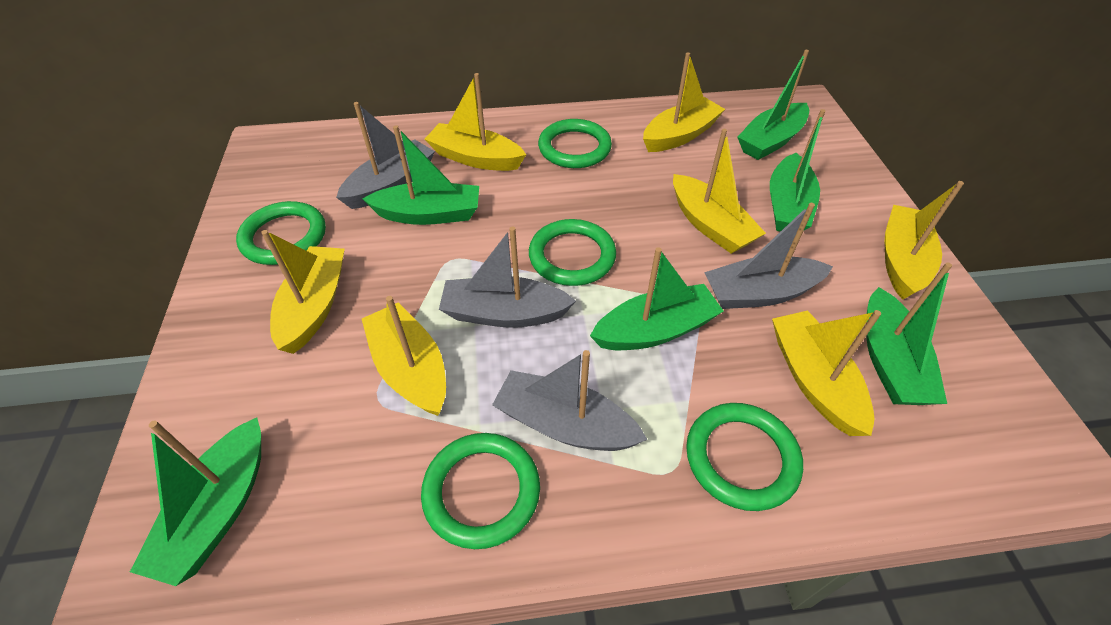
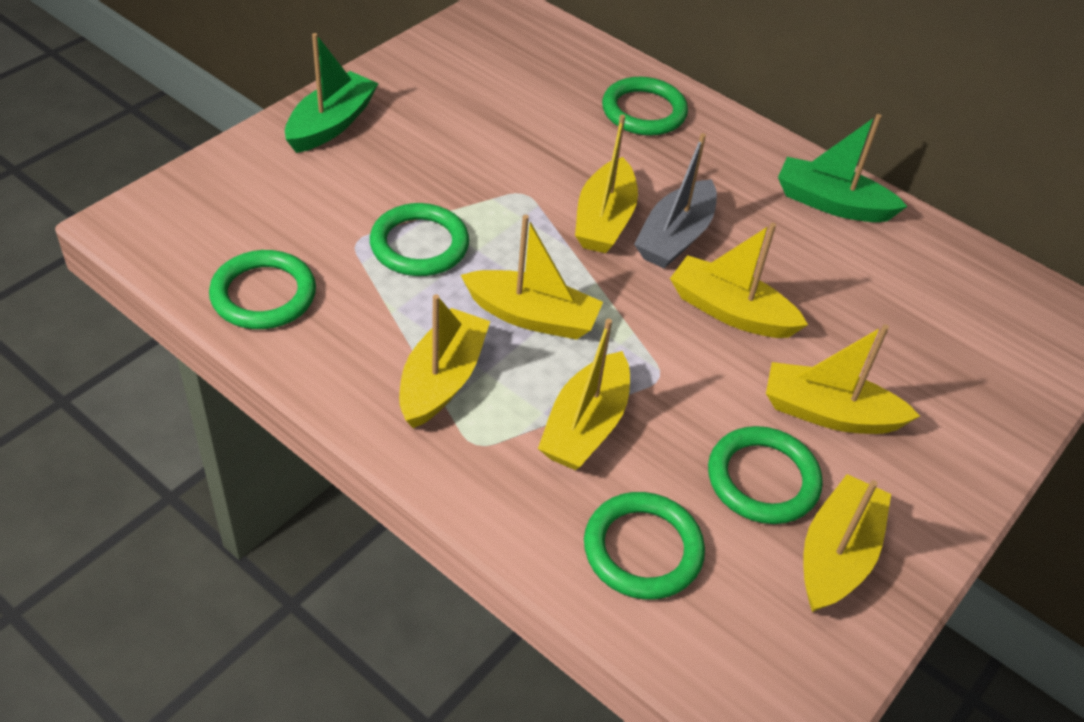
green boat: 6 -> 2
grey boat: 4 -> 1

